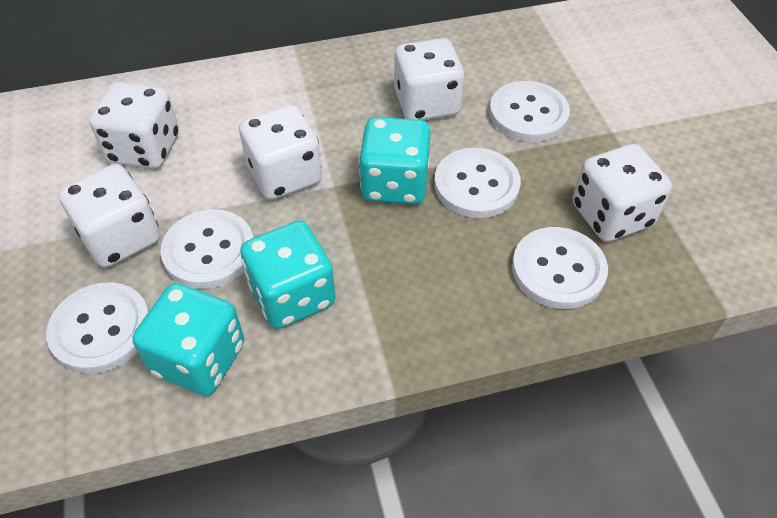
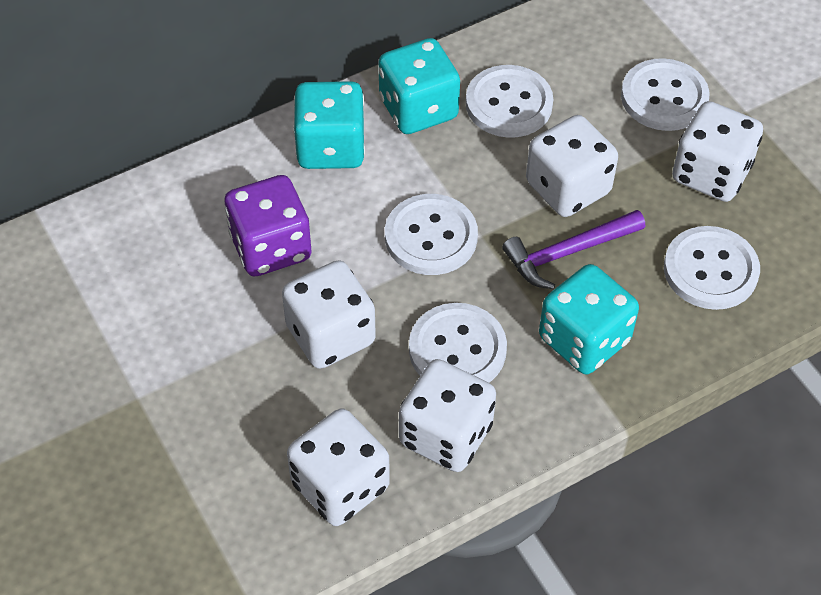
purple dice: 0 -> 1
purple hammer: 0 -> 1

